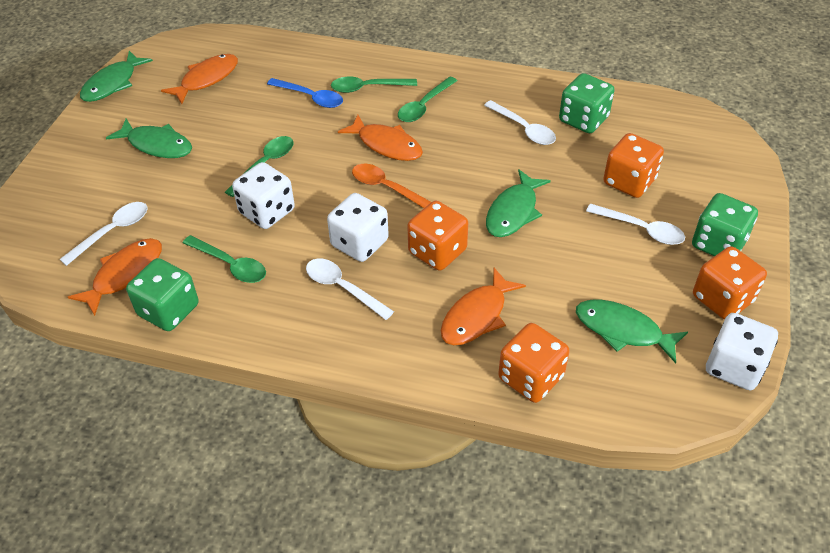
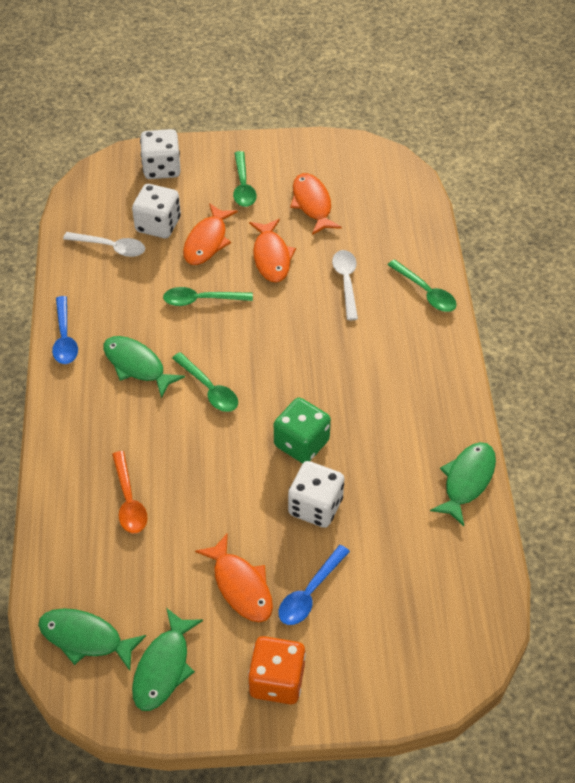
blue spoon: 1 -> 2
green dice: 3 -> 1
orange dice: 4 -> 1
white spoon: 4 -> 2

